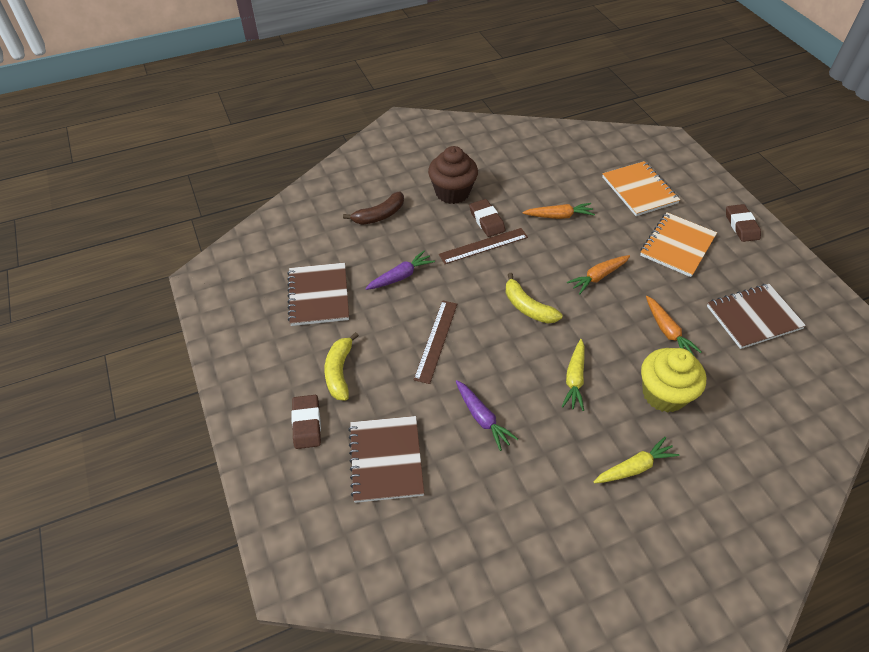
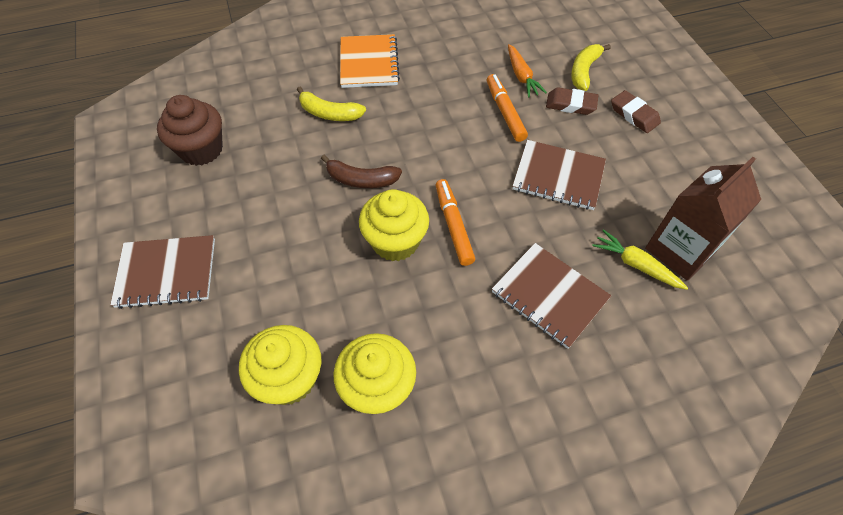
brown carton: 0 -> 1
brown eraser: 3 -> 2
brown ruler: 2 -> 0
orange carrot: 3 -> 1
orange marker: 0 -> 2
orange notebook: 2 -> 1
purple carrot: 2 -> 0
yellow carrot: 2 -> 1
yellow cupcake: 1 -> 3

